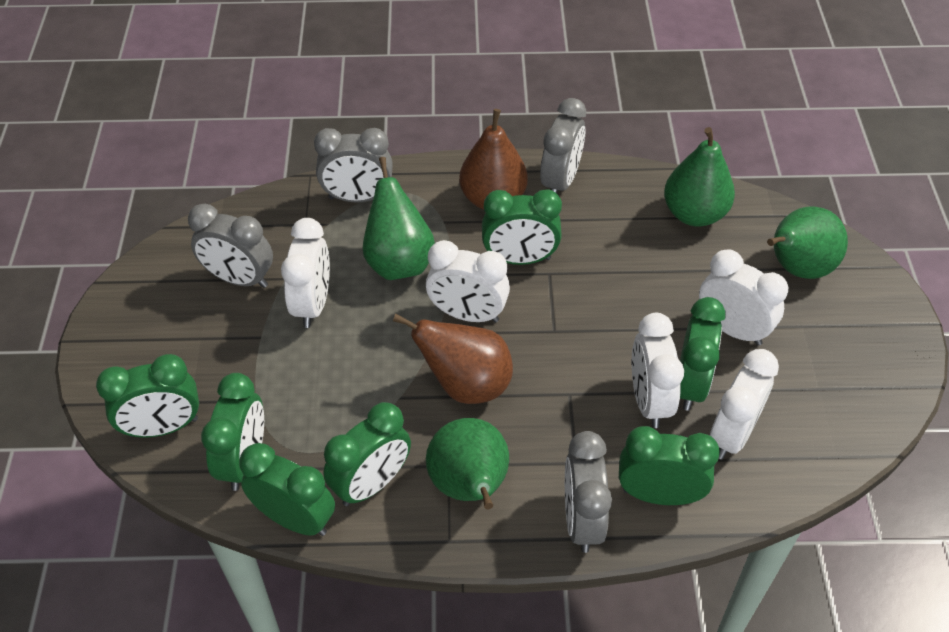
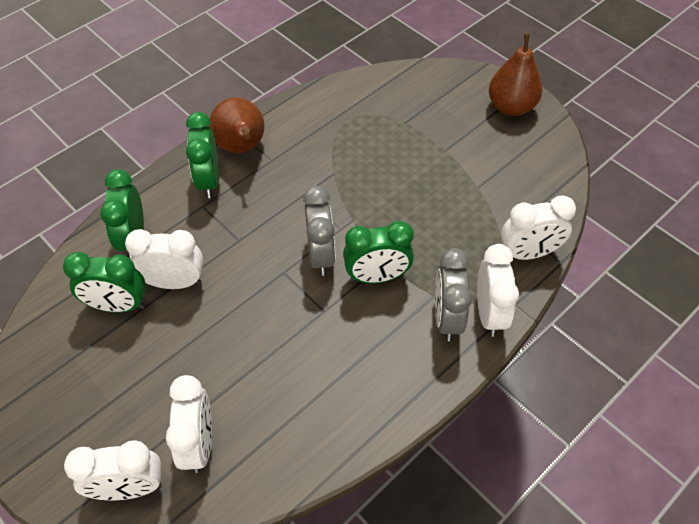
green clock: 7 -> 4
green pear: 4 -> 0
grey clock: 4 -> 2

